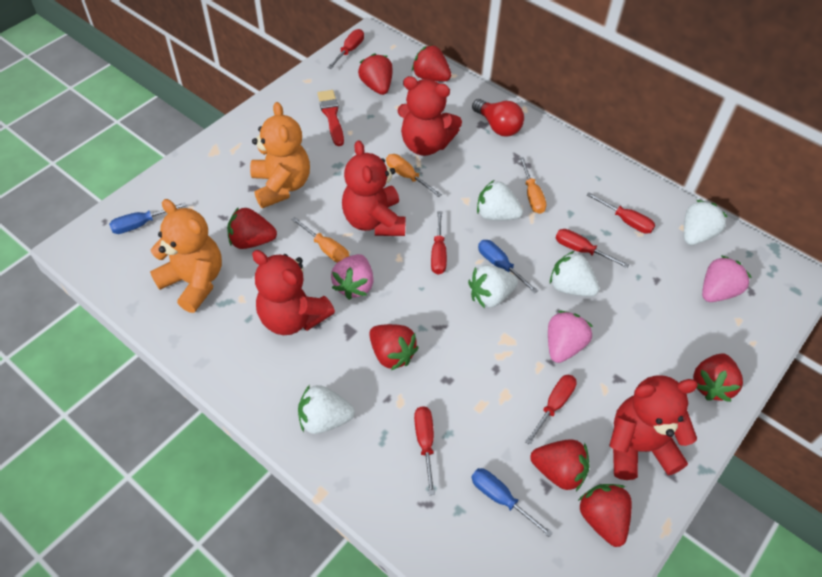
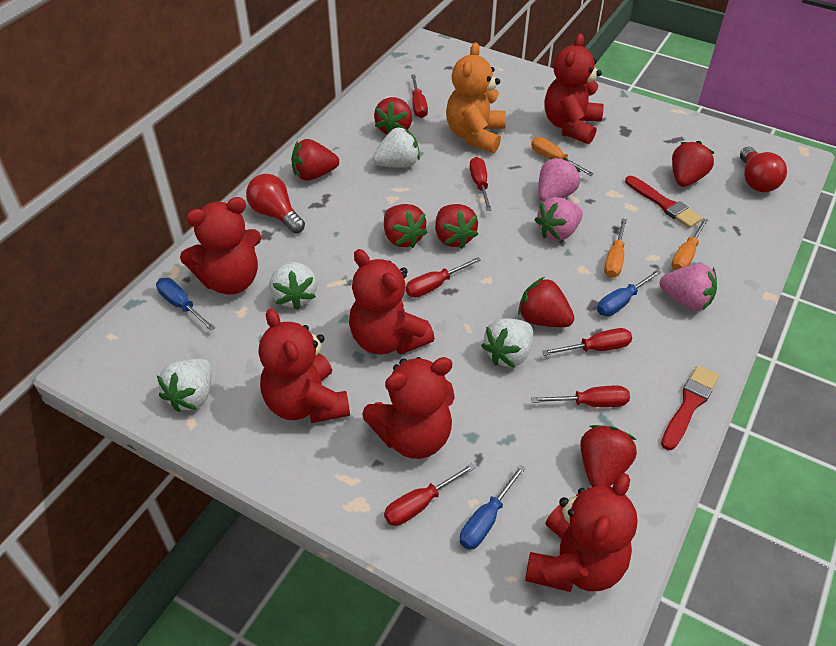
orange teddy bear: 2 -> 1
red brush: 1 -> 2
red light bulb: 1 -> 2
red teddy bear: 4 -> 6
white strawberry: 5 -> 4

